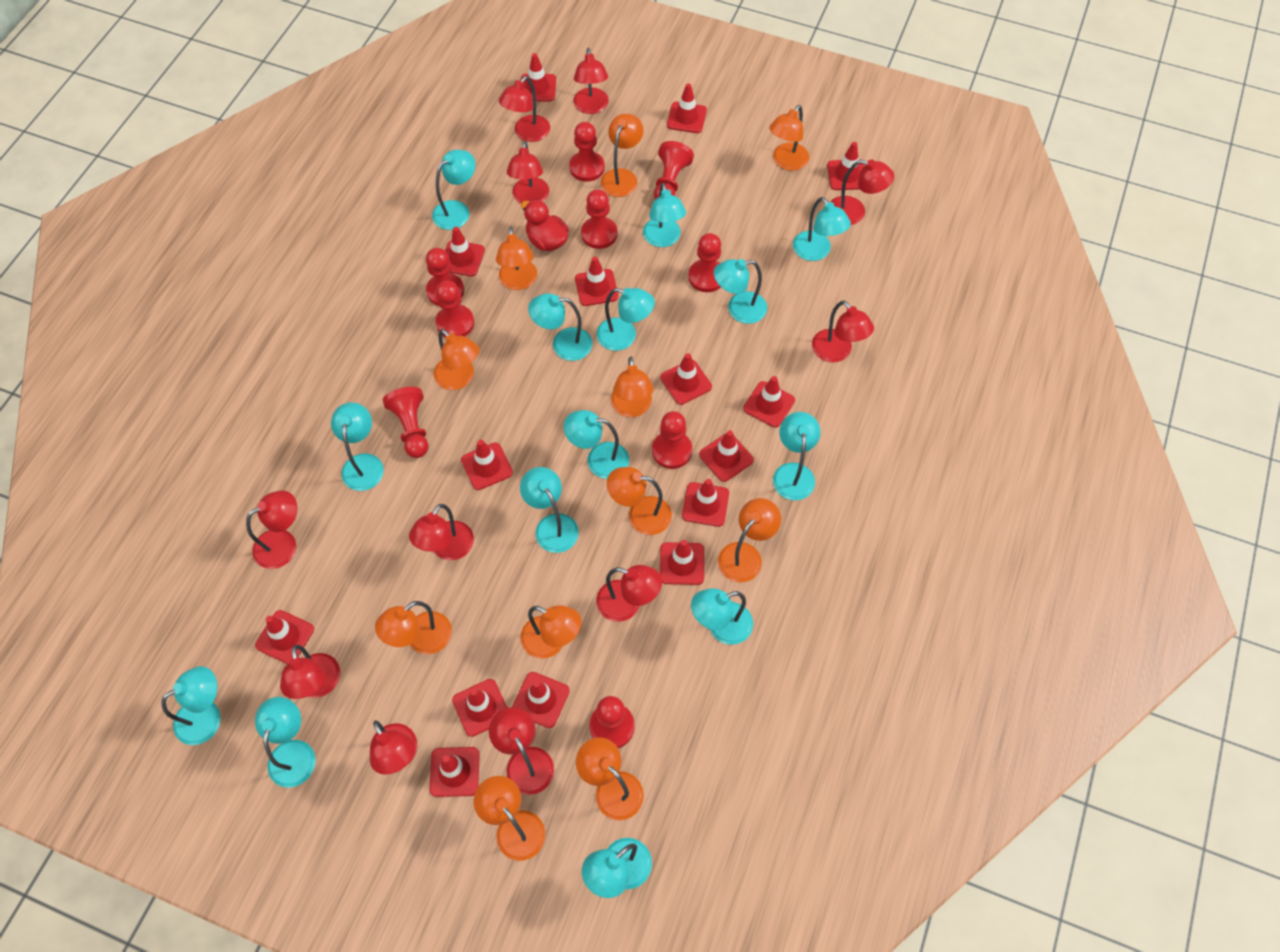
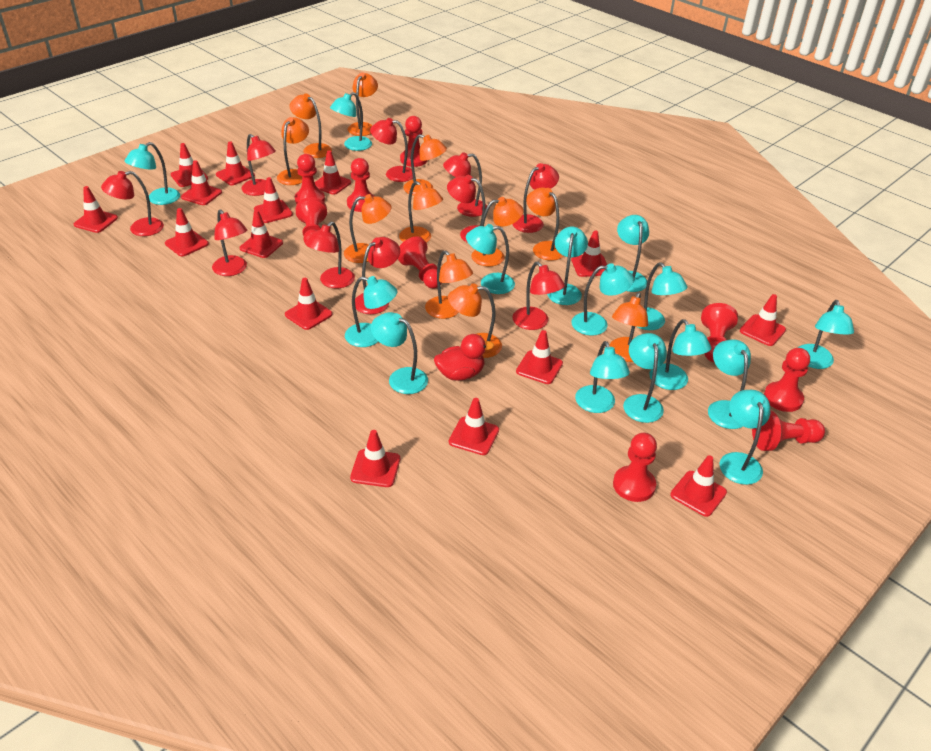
red lamp: 11 -> 10
turquoise lamp: 14 -> 15

